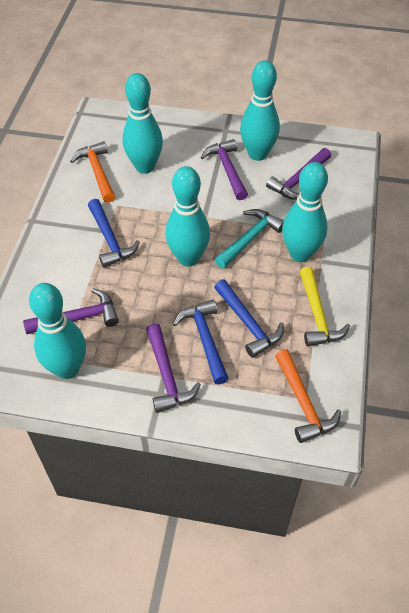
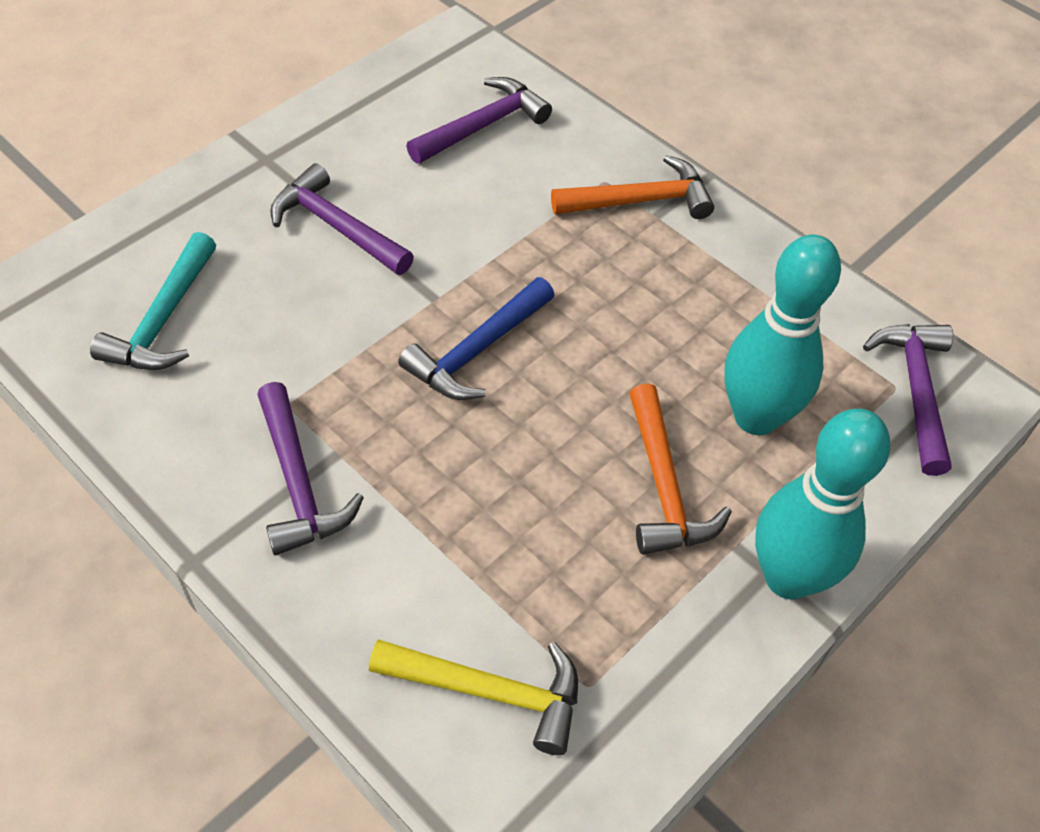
blue hammer: 3 -> 1
turquoise bowling pin: 5 -> 2

